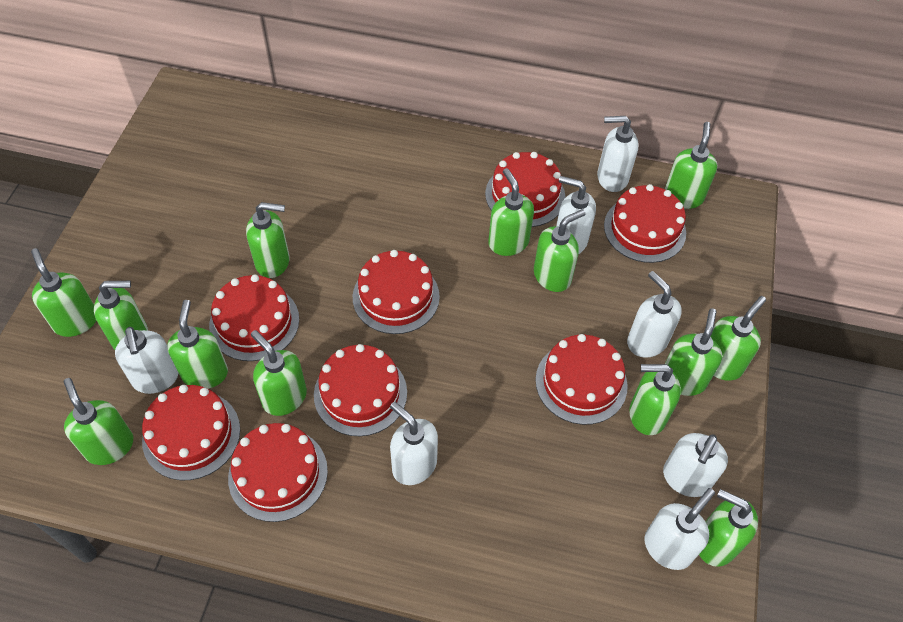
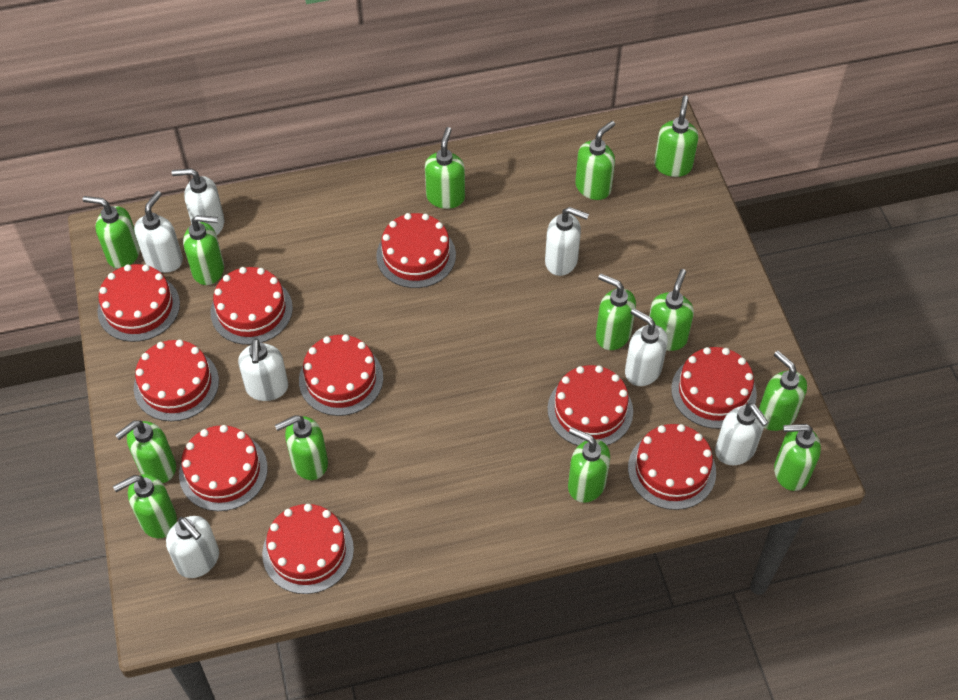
red cake: 8 -> 10

